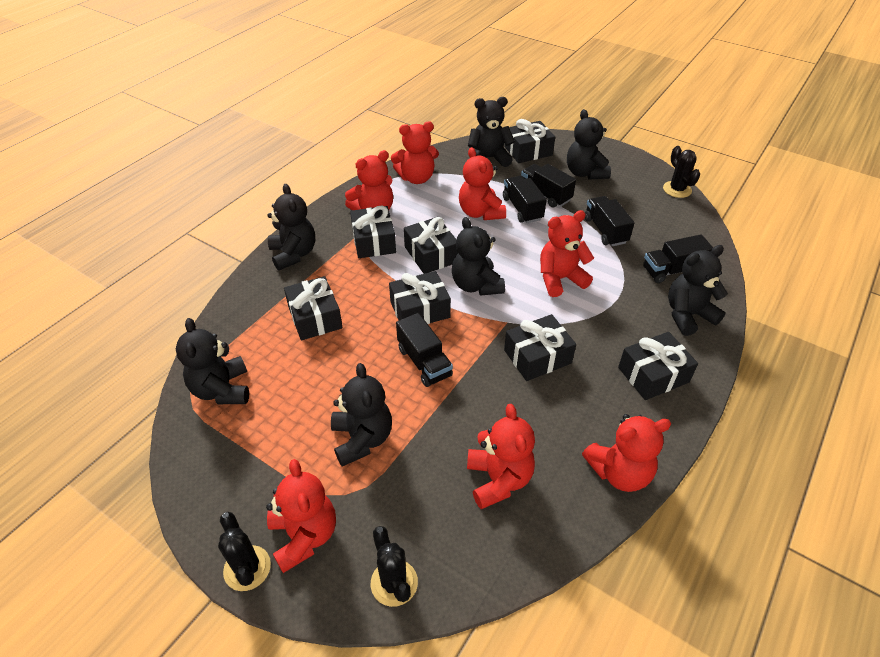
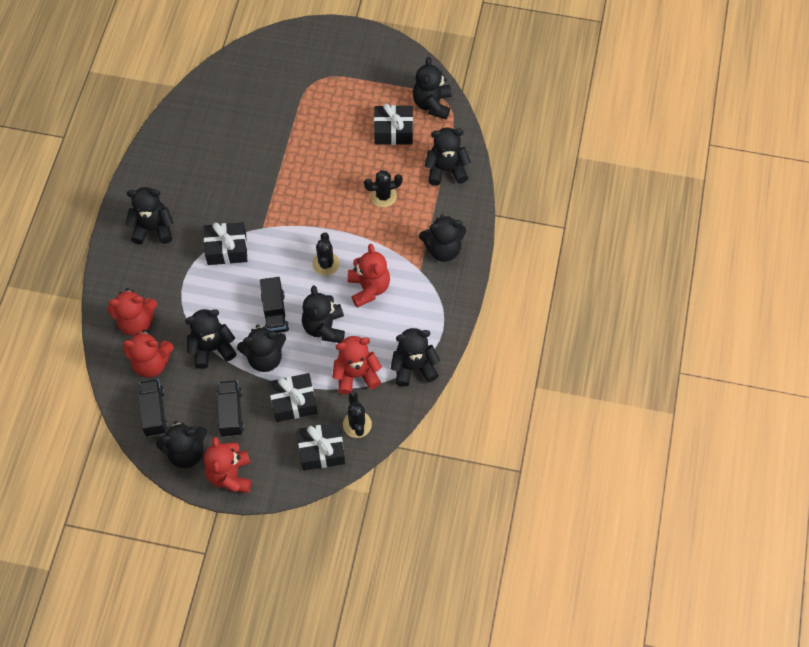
black gift: 7 -> 4
black teddy bear: 7 -> 9
black truck: 5 -> 3
red teddy bear: 7 -> 5

